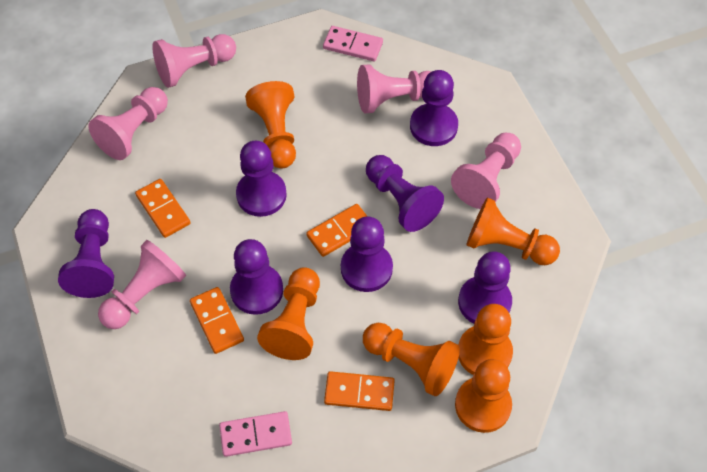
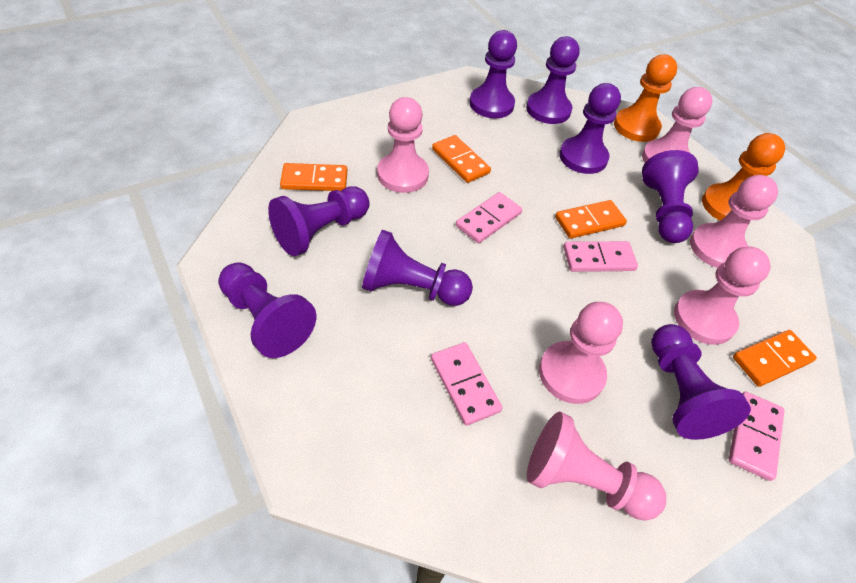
orange pawn: 6 -> 2
pink domino: 2 -> 4
pink pawn: 5 -> 6
purple pawn: 7 -> 8

